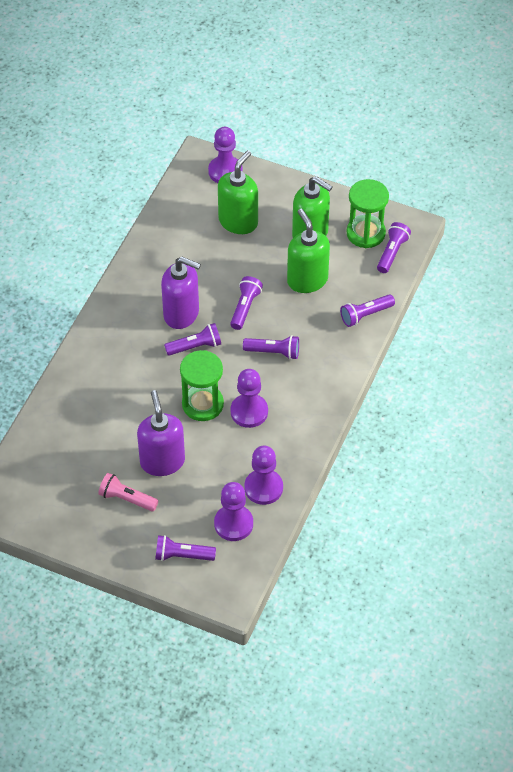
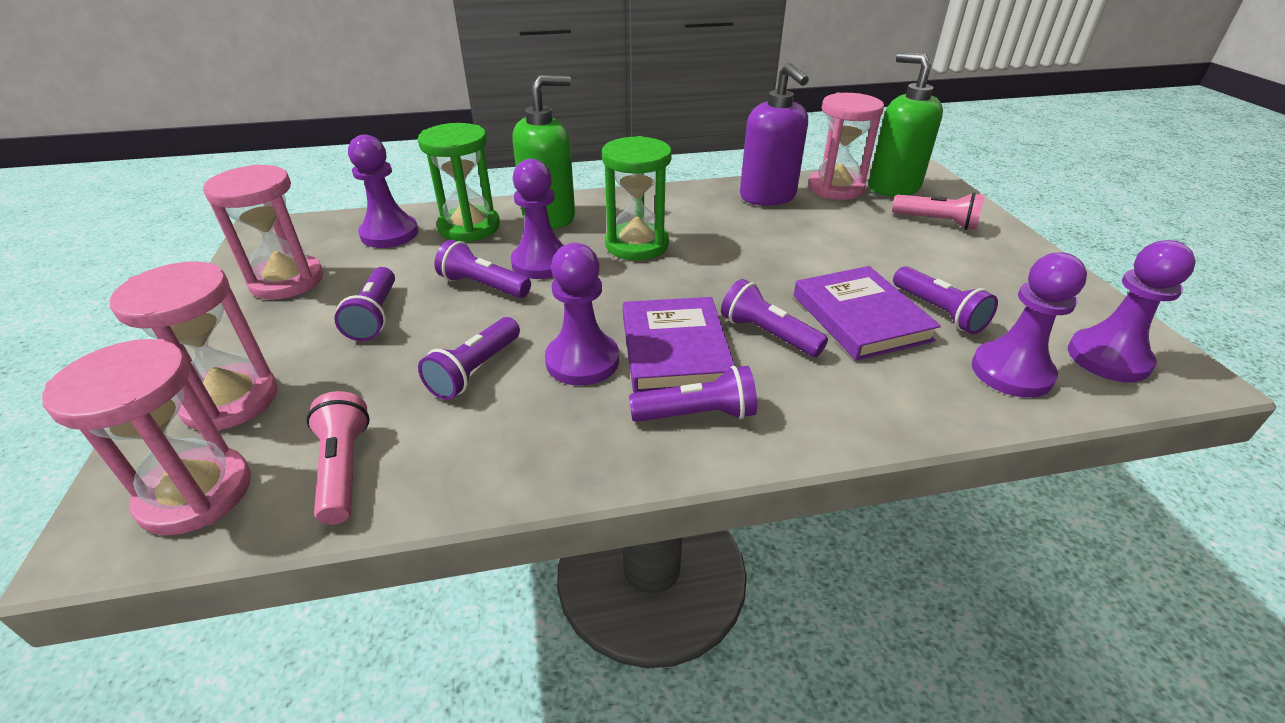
green soap dispenser: 3 -> 2
pink flashlight: 1 -> 2
pink hourglass: 0 -> 4
purple book: 0 -> 2
purple pawn: 4 -> 5
purple soap dispenser: 2 -> 1

